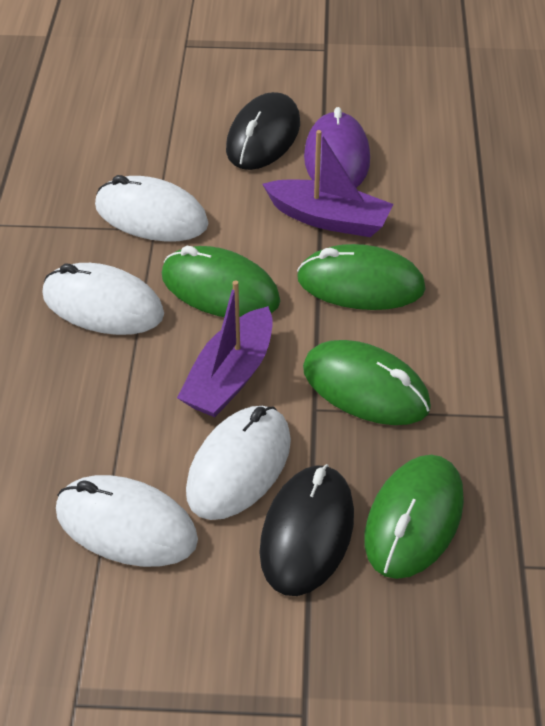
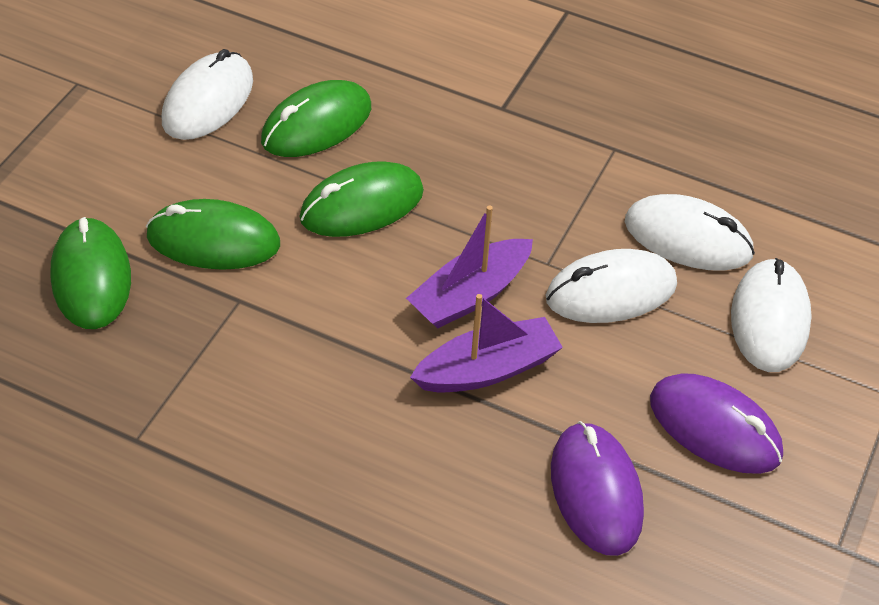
black mouse: 2 -> 0
purple mouse: 1 -> 2

